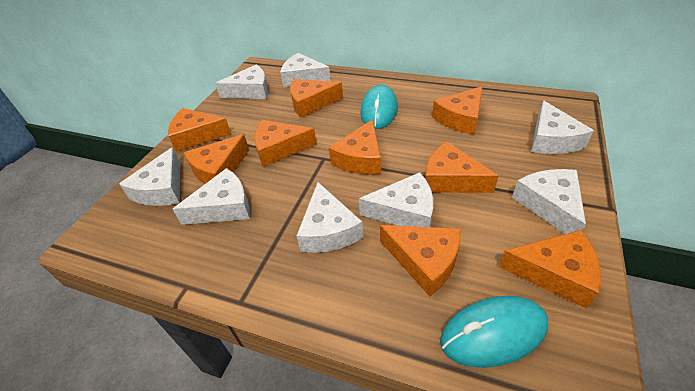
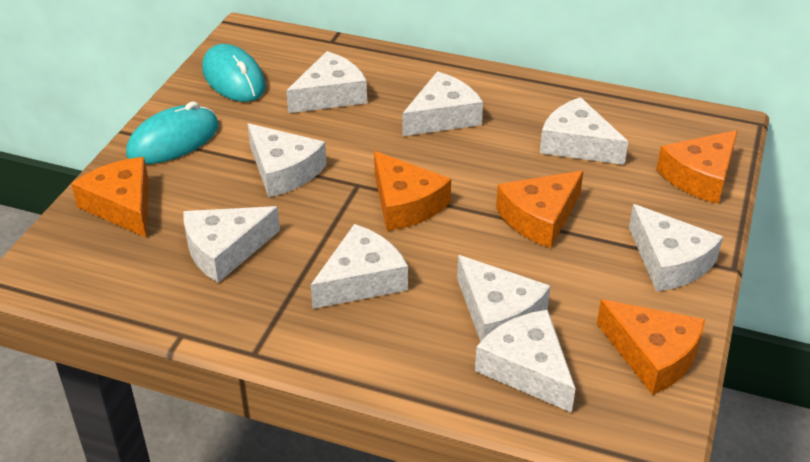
orange cheese: 9 -> 5
white cheese: 8 -> 9

